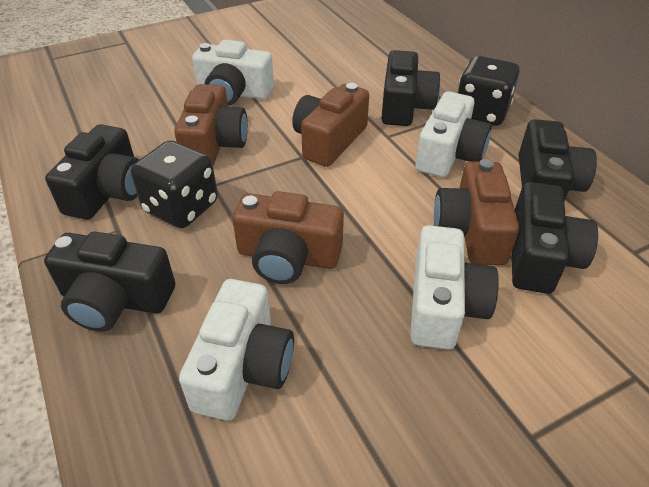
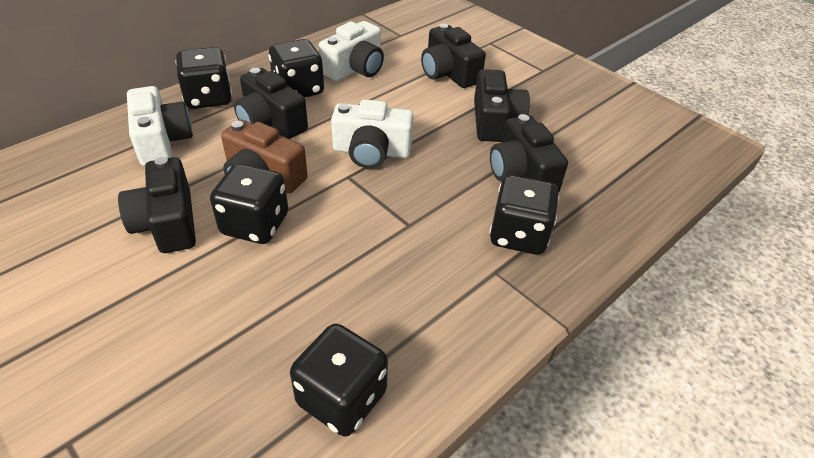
black dice: 2 -> 5
brown camera: 4 -> 1
white camera: 4 -> 3

